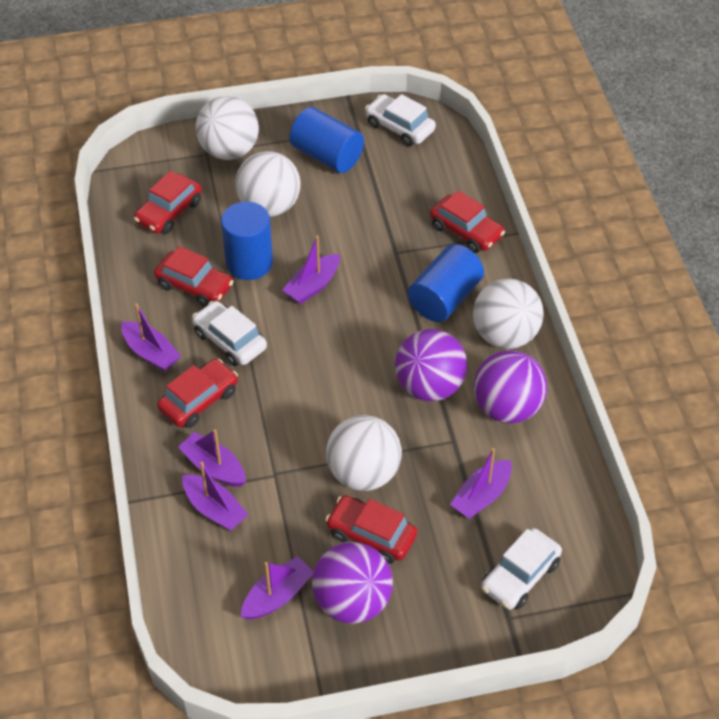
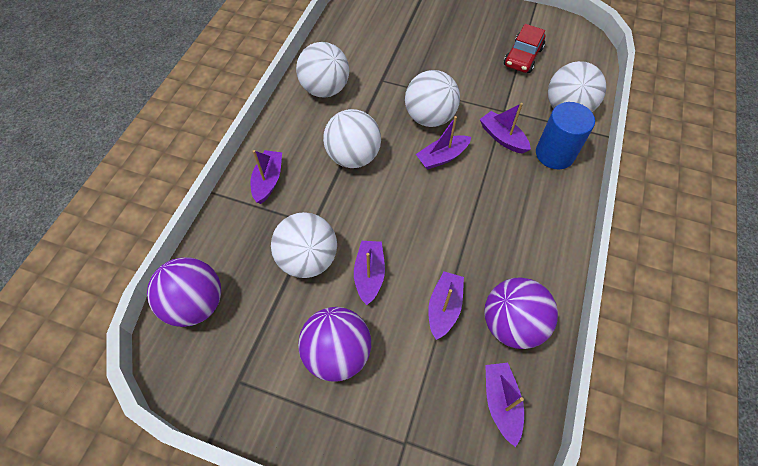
blue cylinder: 3 -> 1
red car: 5 -> 1
white ball: 4 -> 5
white car: 3 -> 0

